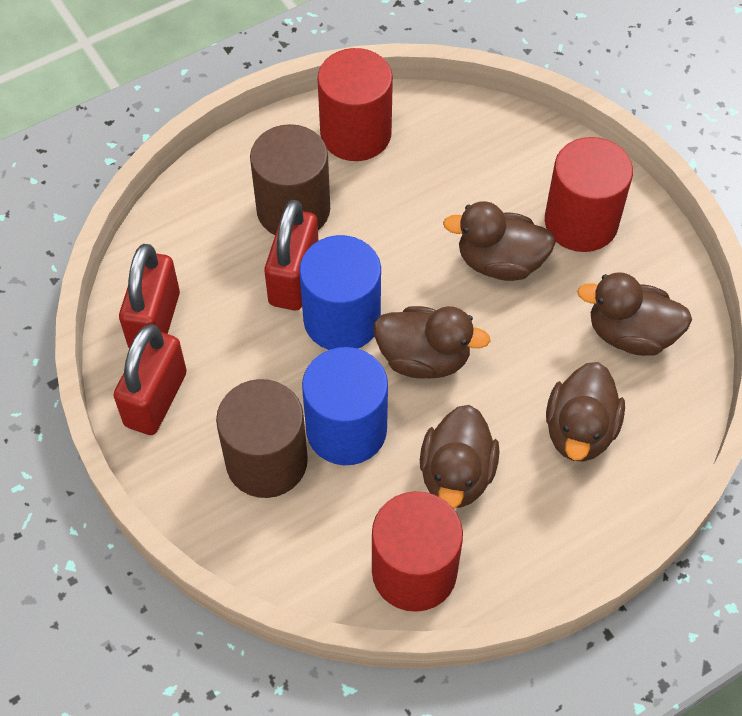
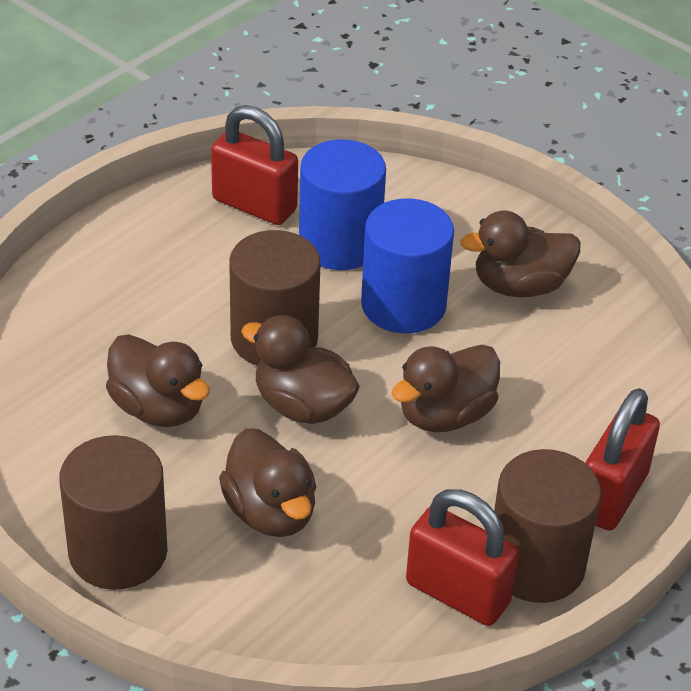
brown cylinder: 2 -> 3
red cylinder: 3 -> 0

